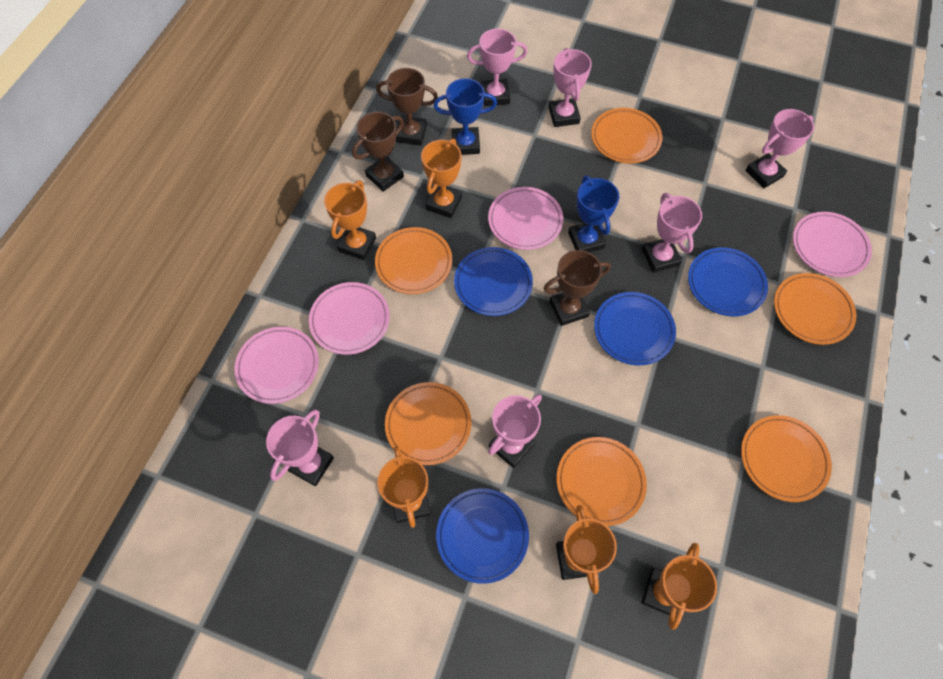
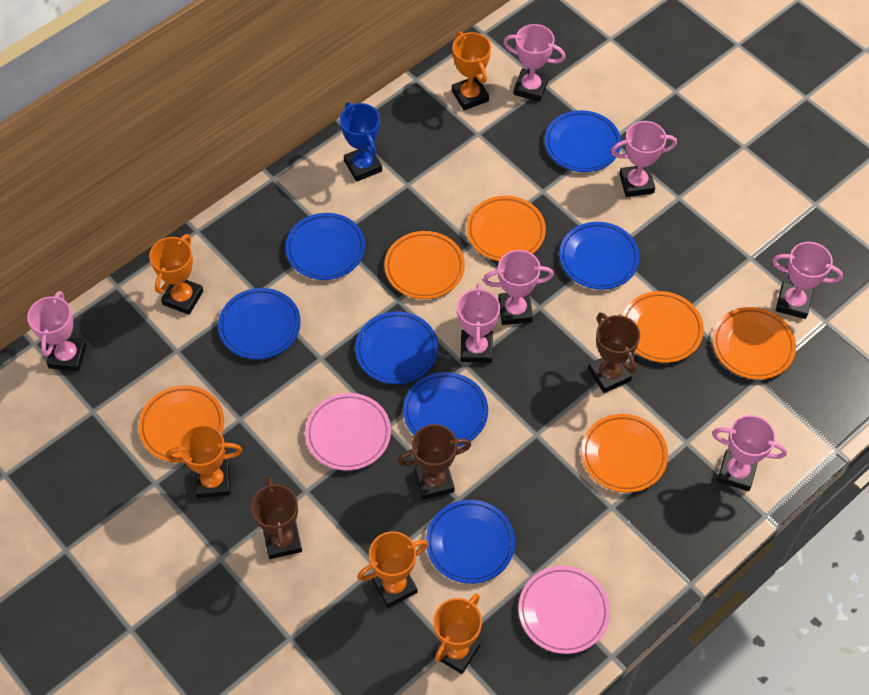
blue plate: 4 -> 7
blue trophy: 2 -> 1
pink plate: 4 -> 2
pink trophy: 6 -> 7

